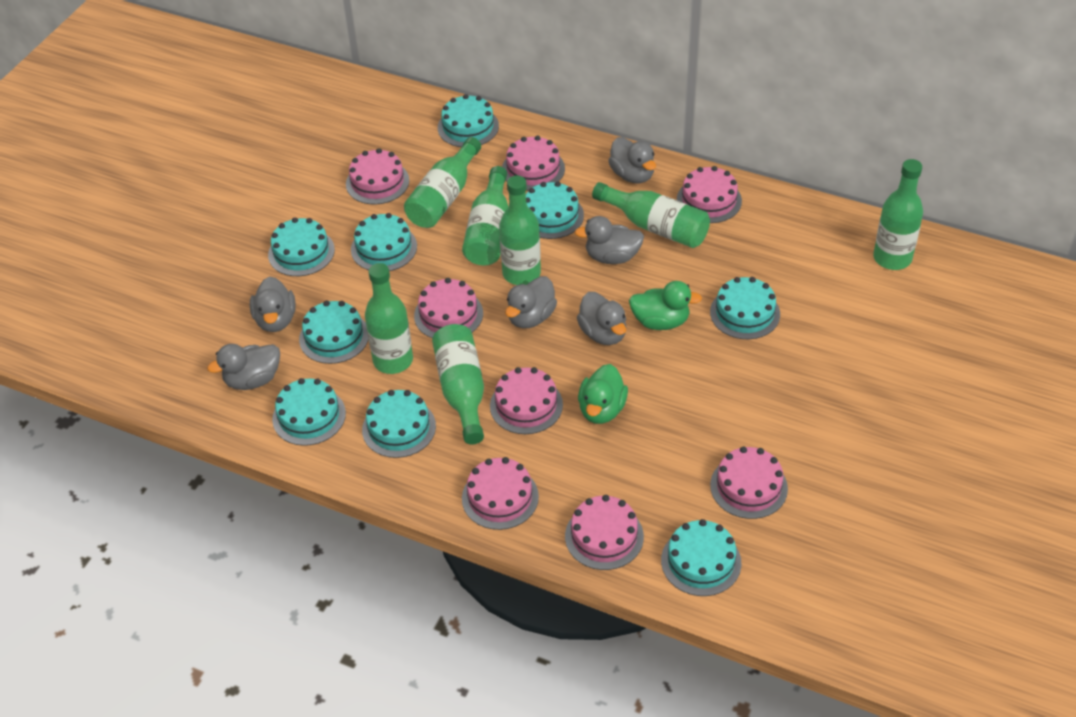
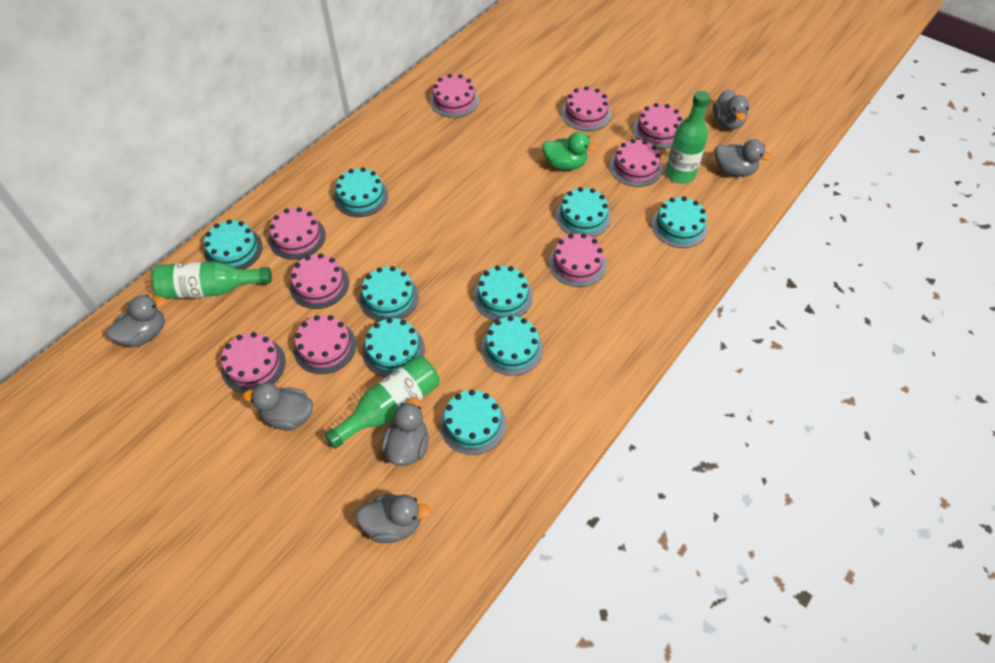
green bottle: 7 -> 3
green duck: 2 -> 1
pink cake: 8 -> 9

